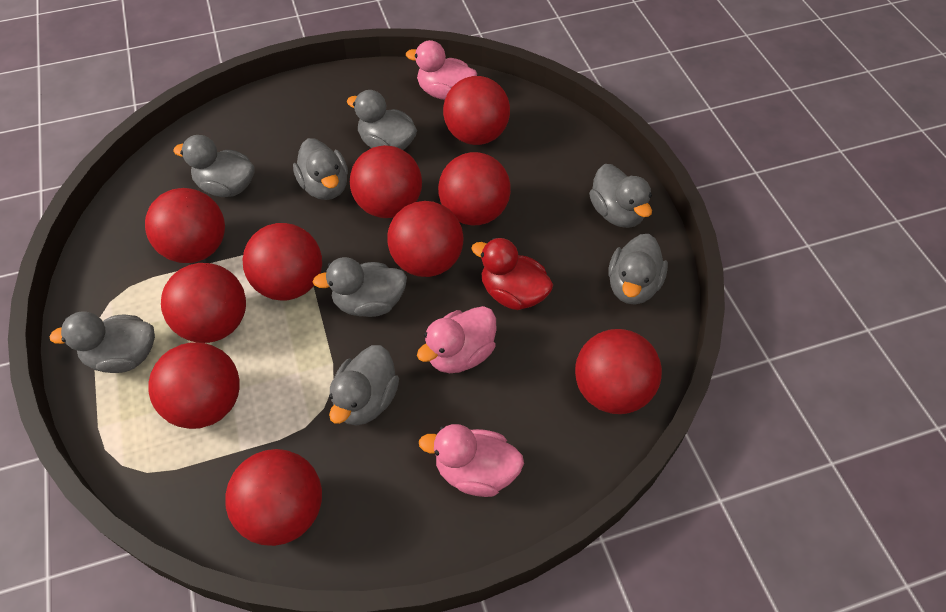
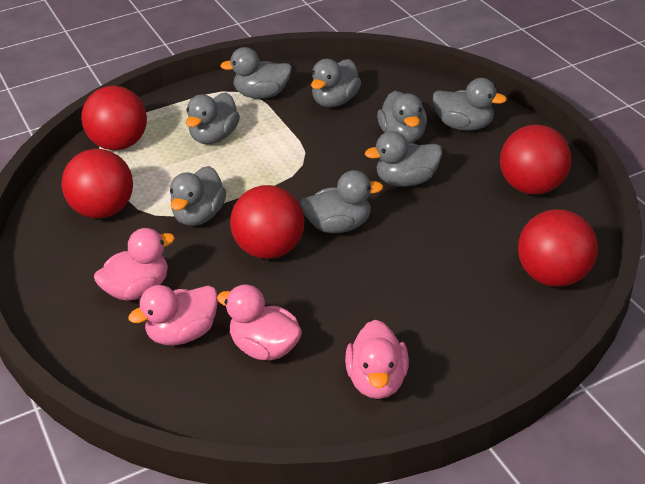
pink duck: 3 -> 4
red ball: 10 -> 5
red duck: 1 -> 0

